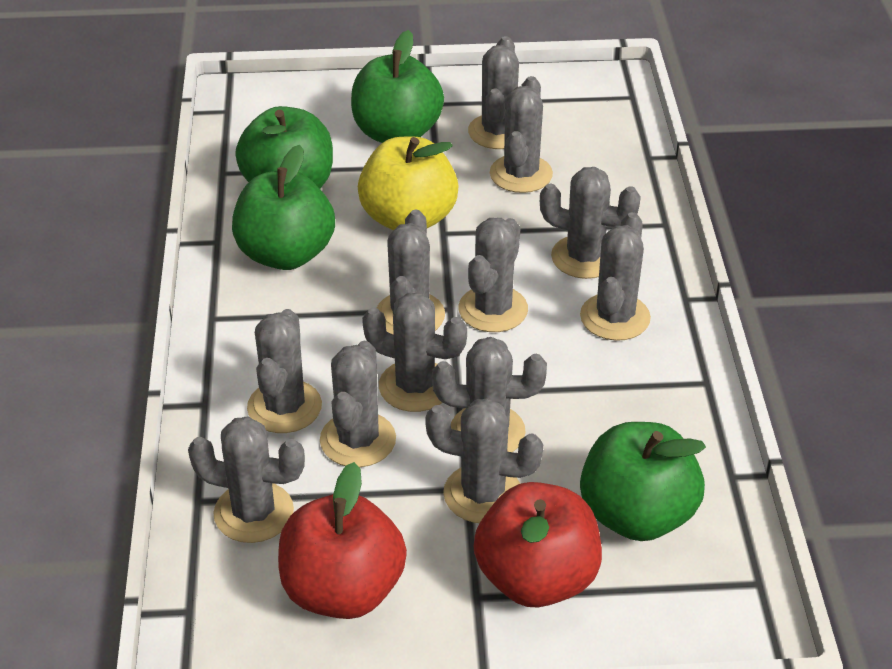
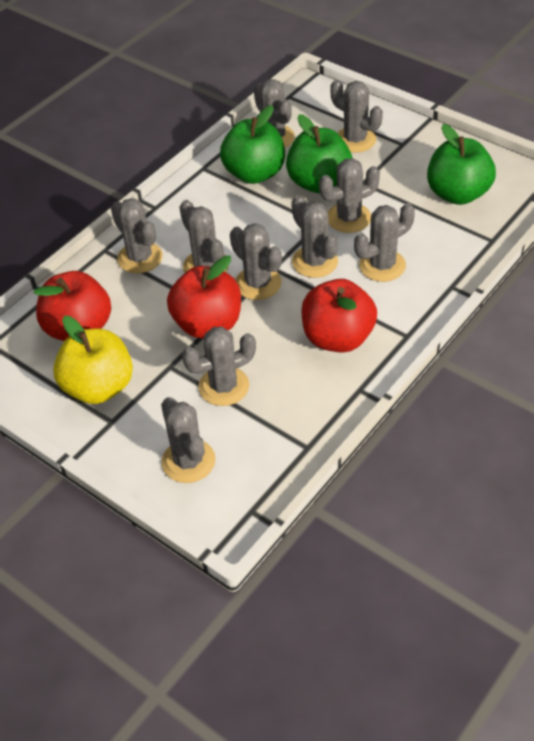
green apple: 4 -> 3
grey cactus: 12 -> 10
red apple: 2 -> 3

